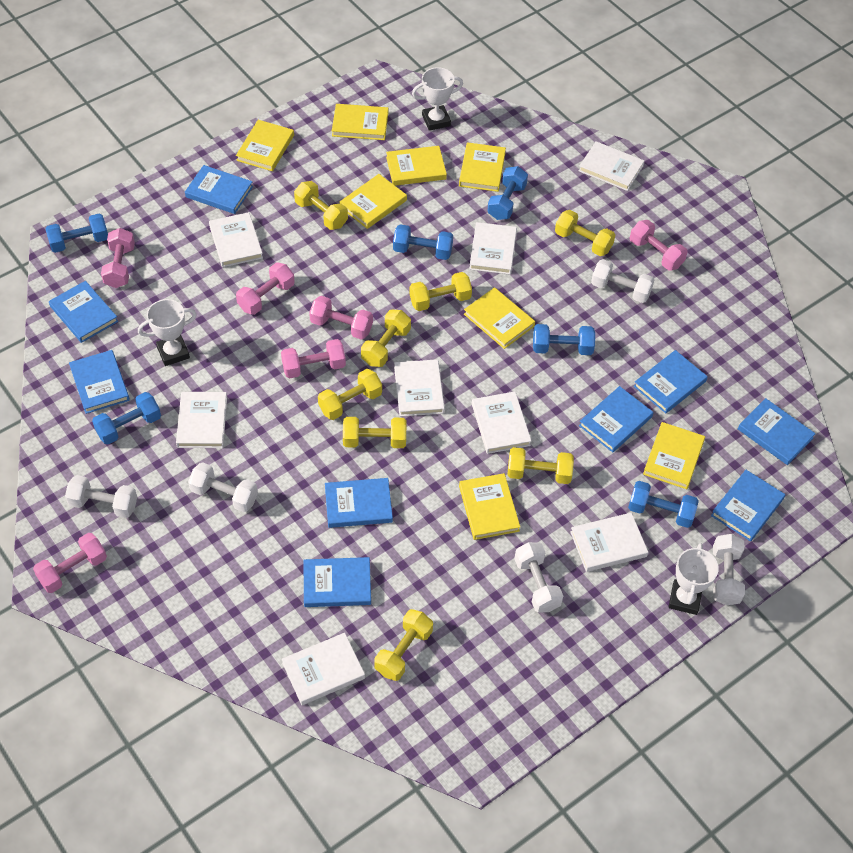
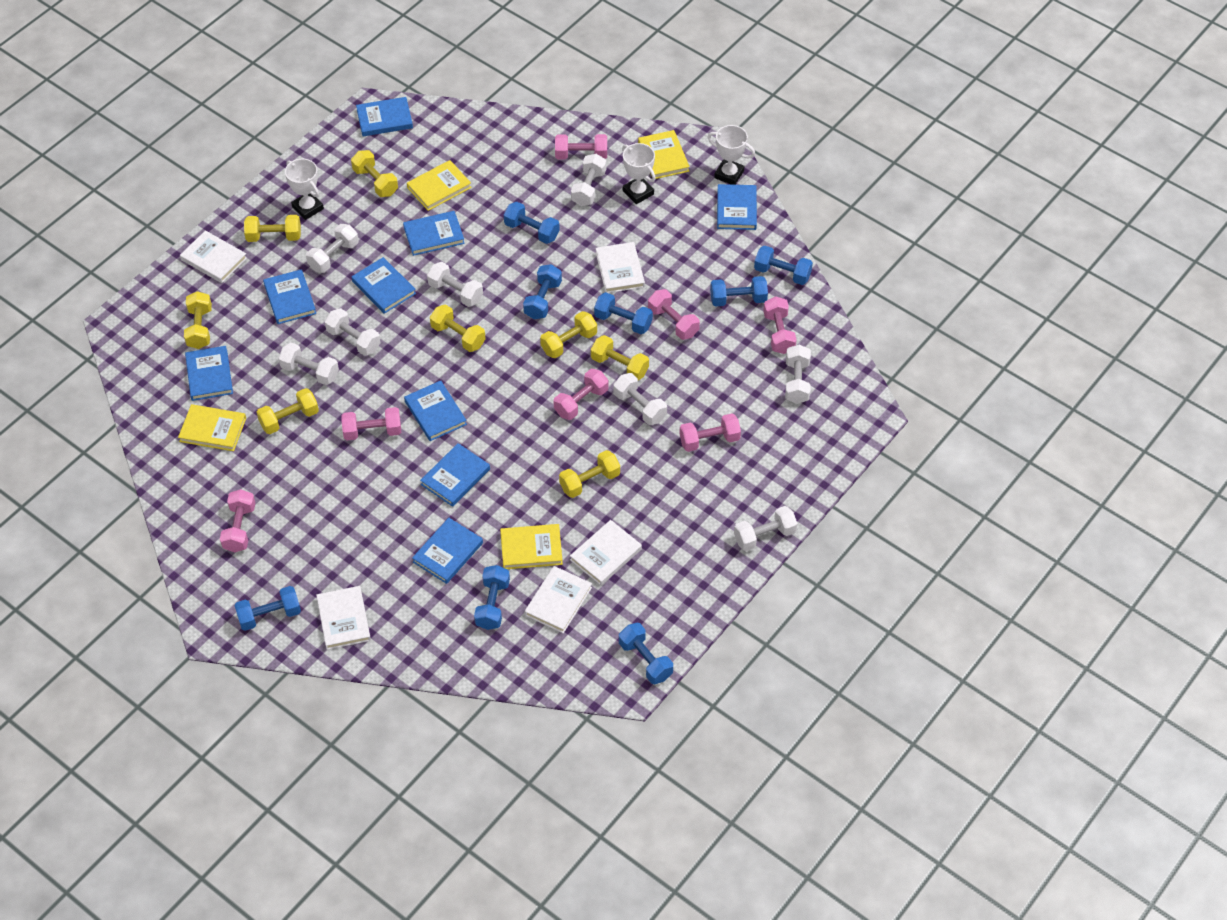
blue dumbbell: 6 -> 8
pink dumbbell: 6 -> 7
white book: 8 -> 5
white dumbbell: 5 -> 8
yellow book: 8 -> 4

